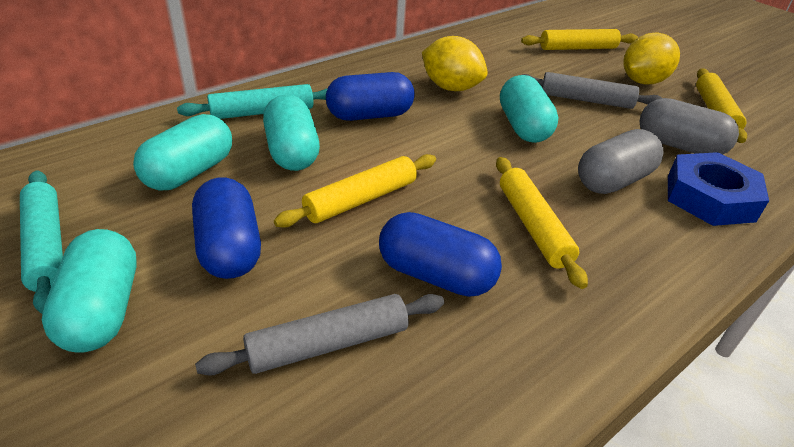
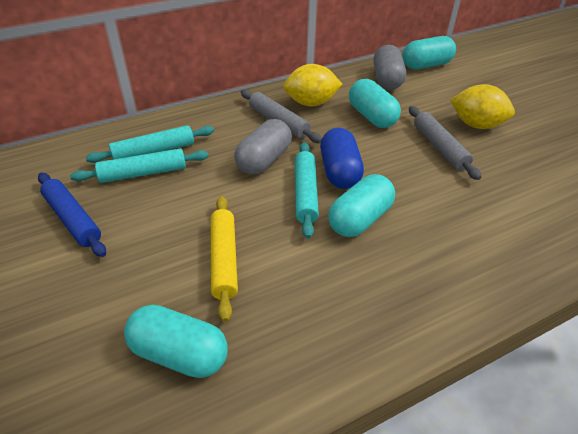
blue capsule: 3 -> 1
blue nut: 1 -> 0
blue rolling pin: 0 -> 1
turquoise rolling pin: 2 -> 3
yellow rolling pin: 4 -> 1

